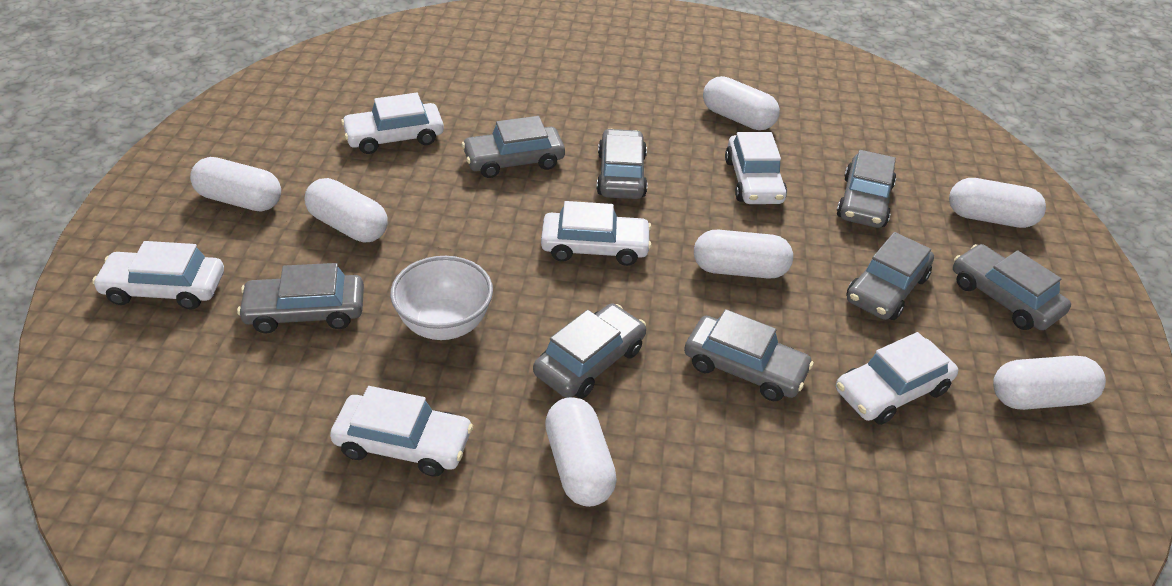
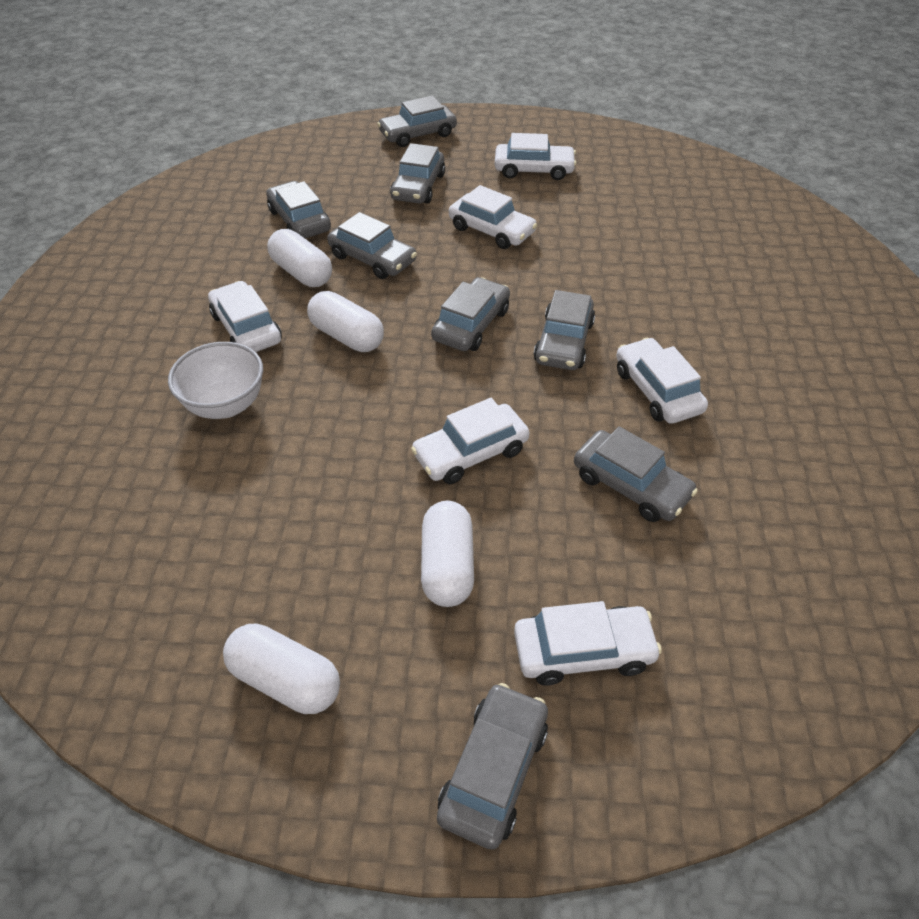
white capsule: 7 -> 4

